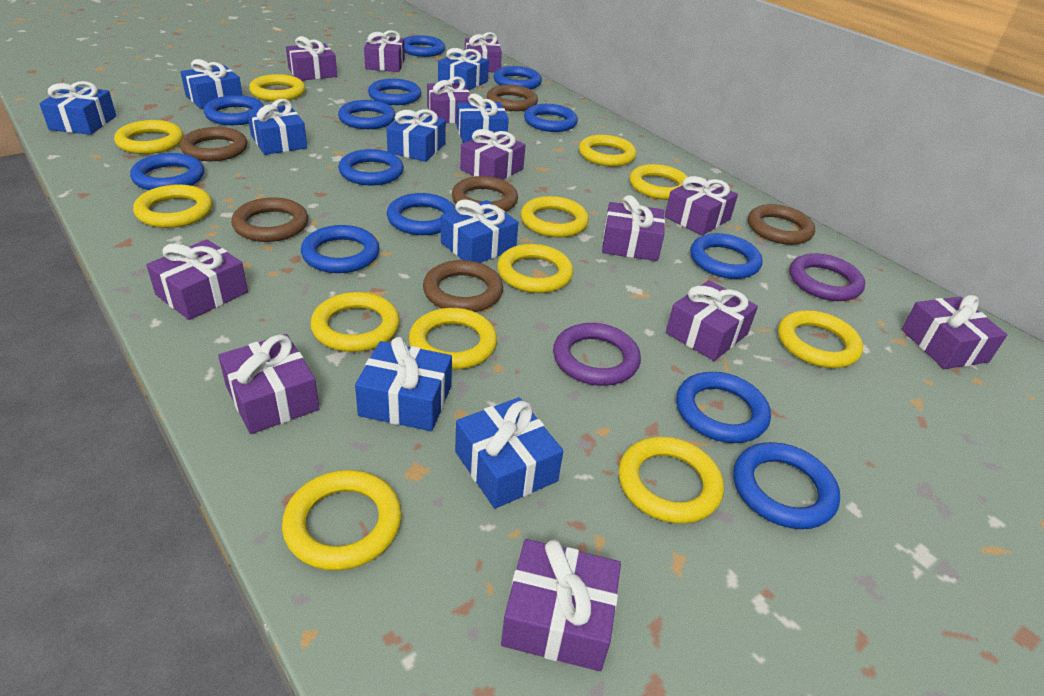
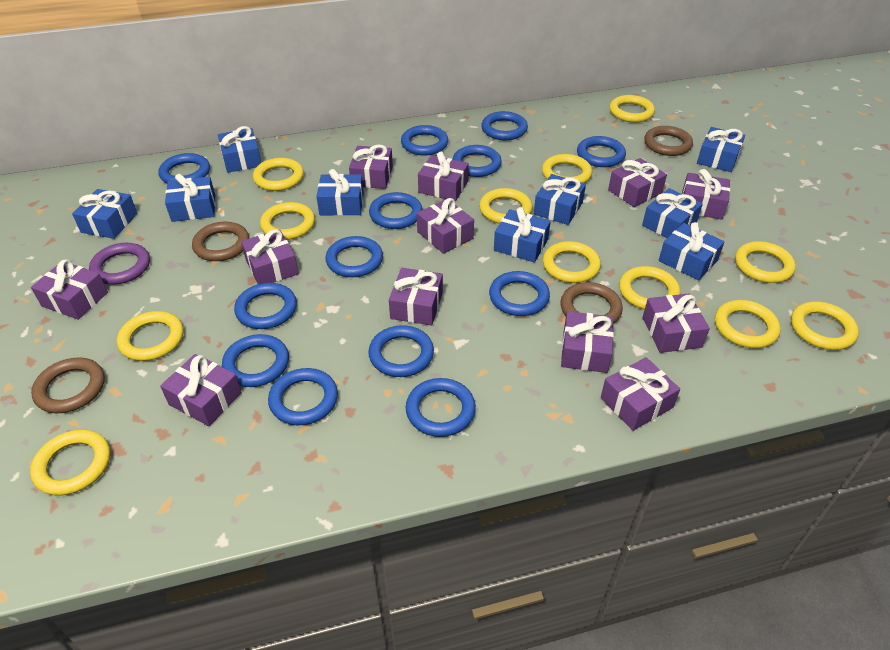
brown ring: 6 -> 4
purple ring: 2 -> 1

